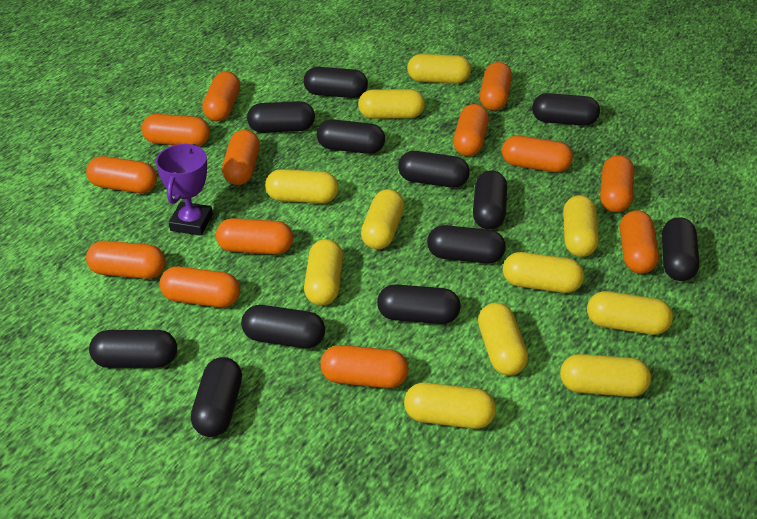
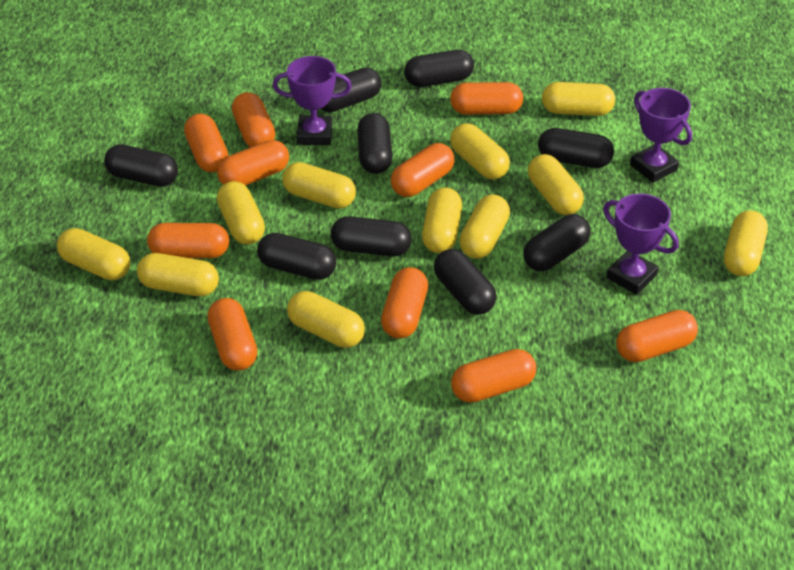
black capsule: 12 -> 9
orange capsule: 13 -> 10
purple trophy: 1 -> 3

